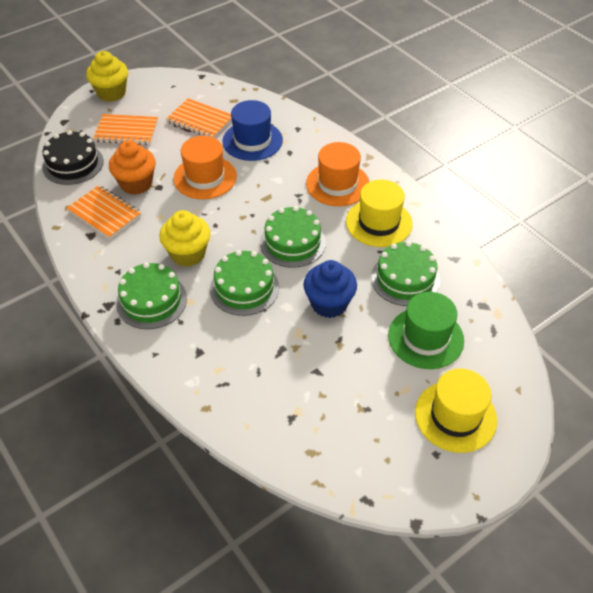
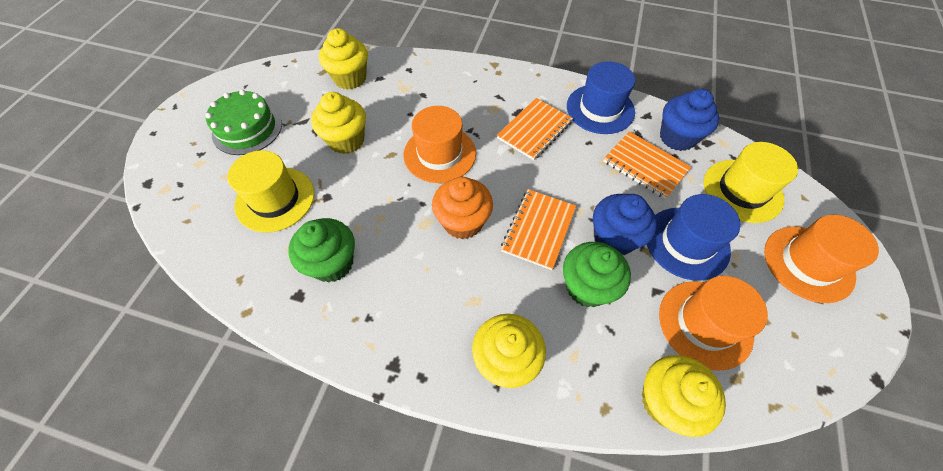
black cake: 1 -> 0
blue cupcake: 1 -> 2
blue hat: 1 -> 2
green cake: 4 -> 1
green cupcake: 0 -> 2
green hat: 1 -> 0
orange hat: 2 -> 3
yellow cupcake: 2 -> 4

